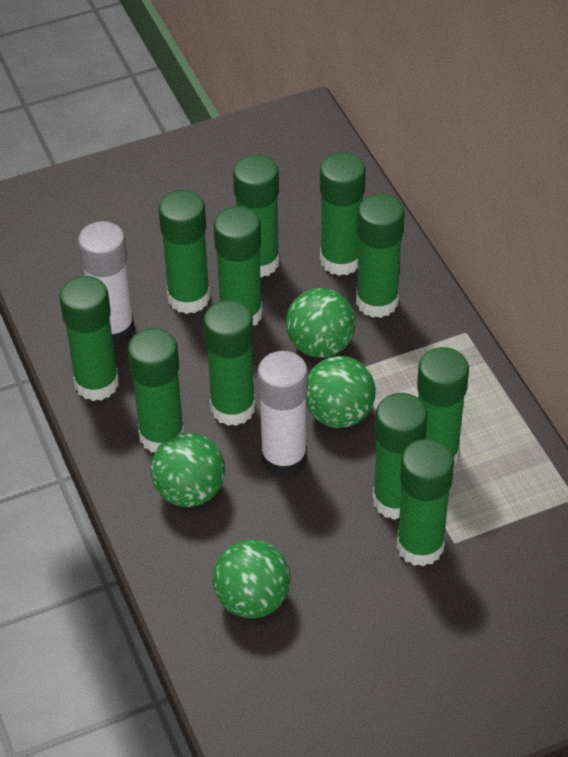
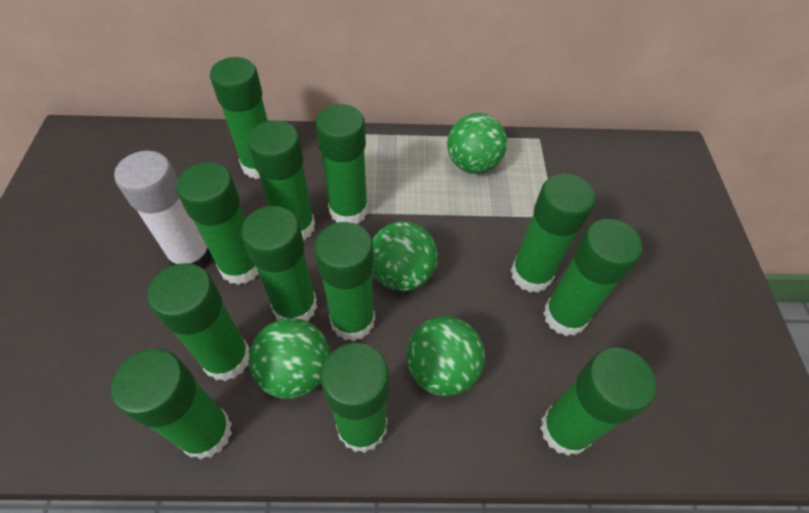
green glue stick: 11 -> 12
white glue stick: 2 -> 1

